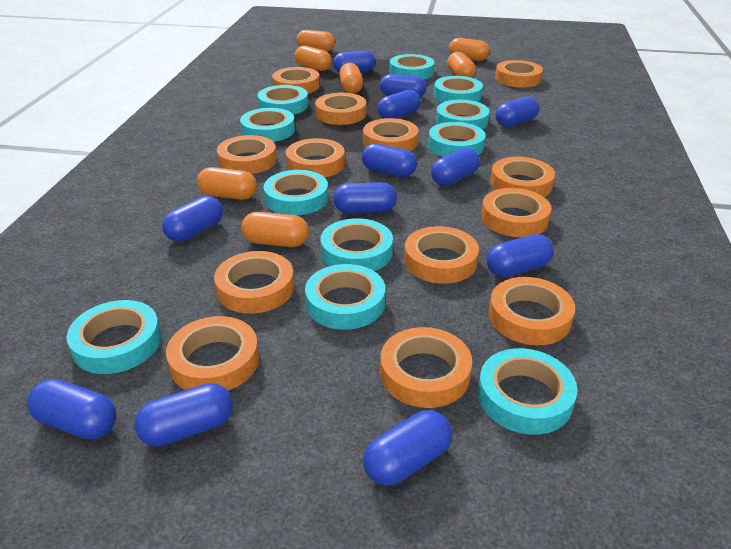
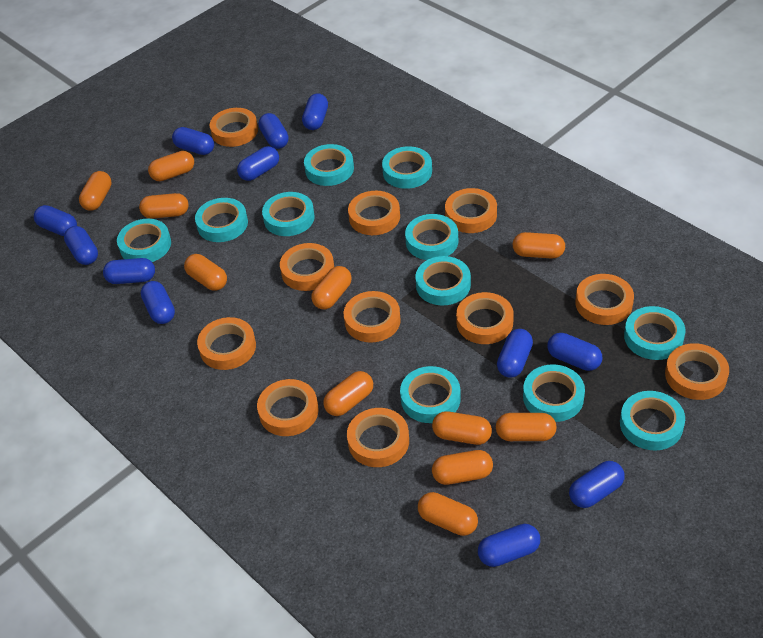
orange capsule: 7 -> 11
orange tape: 13 -> 11

